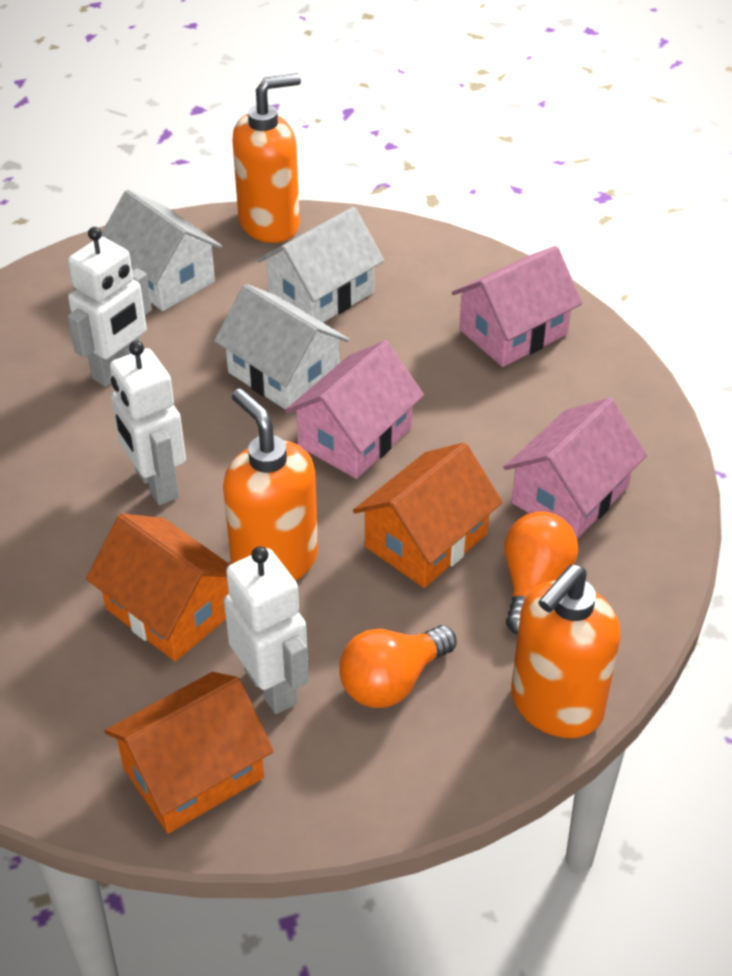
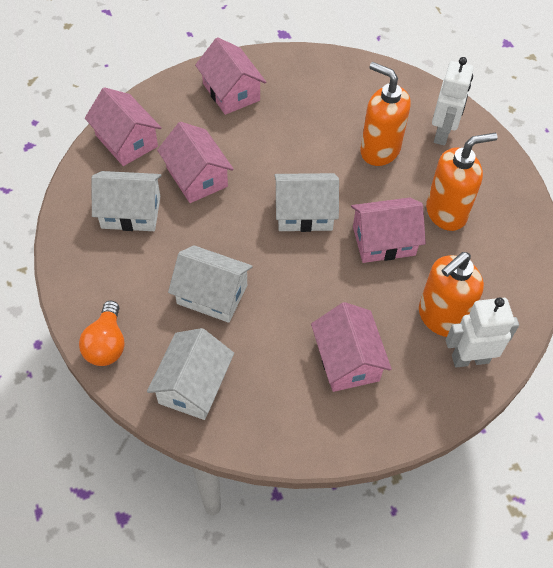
orange house: 3 -> 0
orange light bulb: 2 -> 1
pink house: 3 -> 5
white house: 3 -> 4
white robot: 3 -> 2

